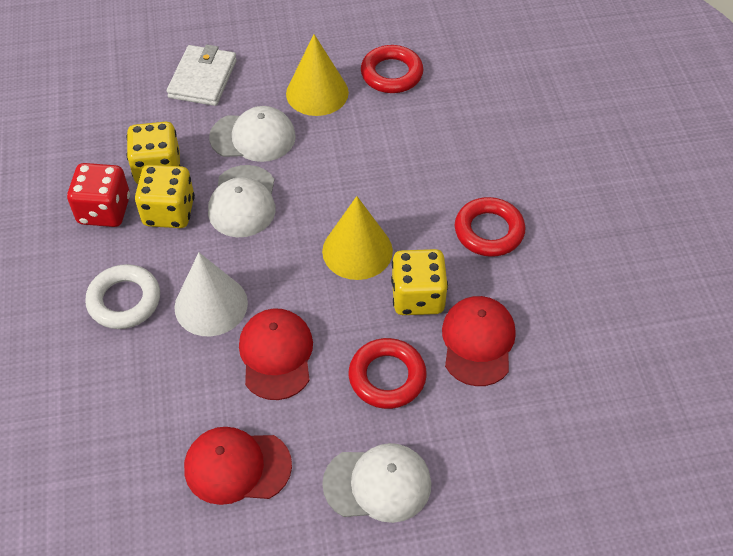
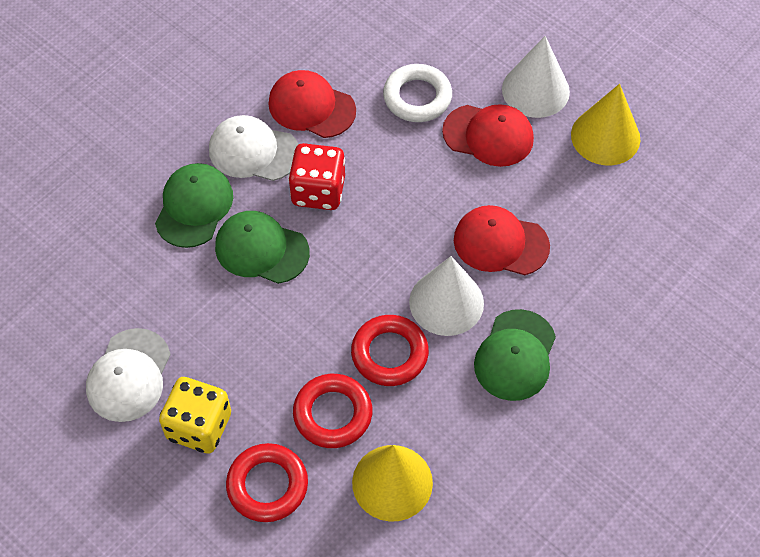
green cap: 0 -> 3
white cap: 3 -> 2
white cone: 1 -> 2
white wallet: 1 -> 0
yellow dice: 3 -> 1

